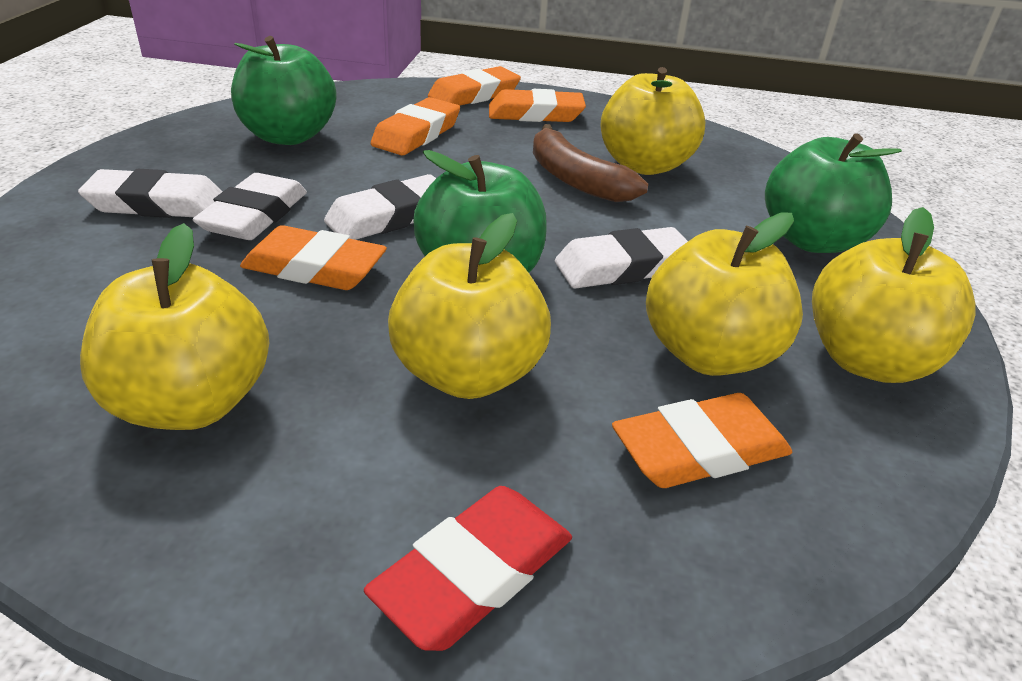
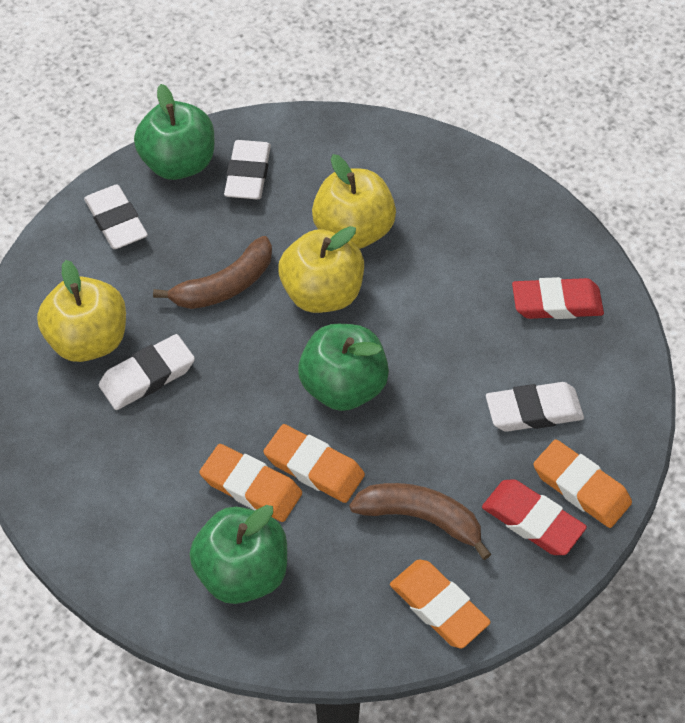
brown banana: 1 -> 2
orange eraser: 5 -> 4
red eraser: 1 -> 2
yellow apple: 5 -> 3

